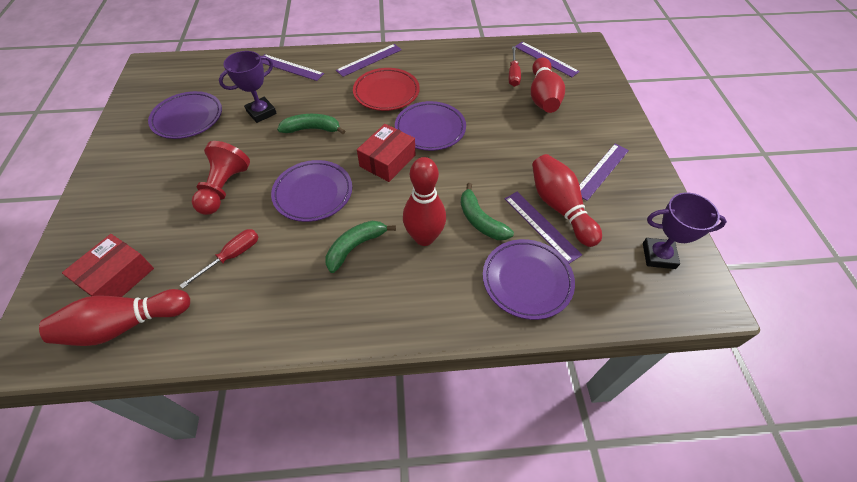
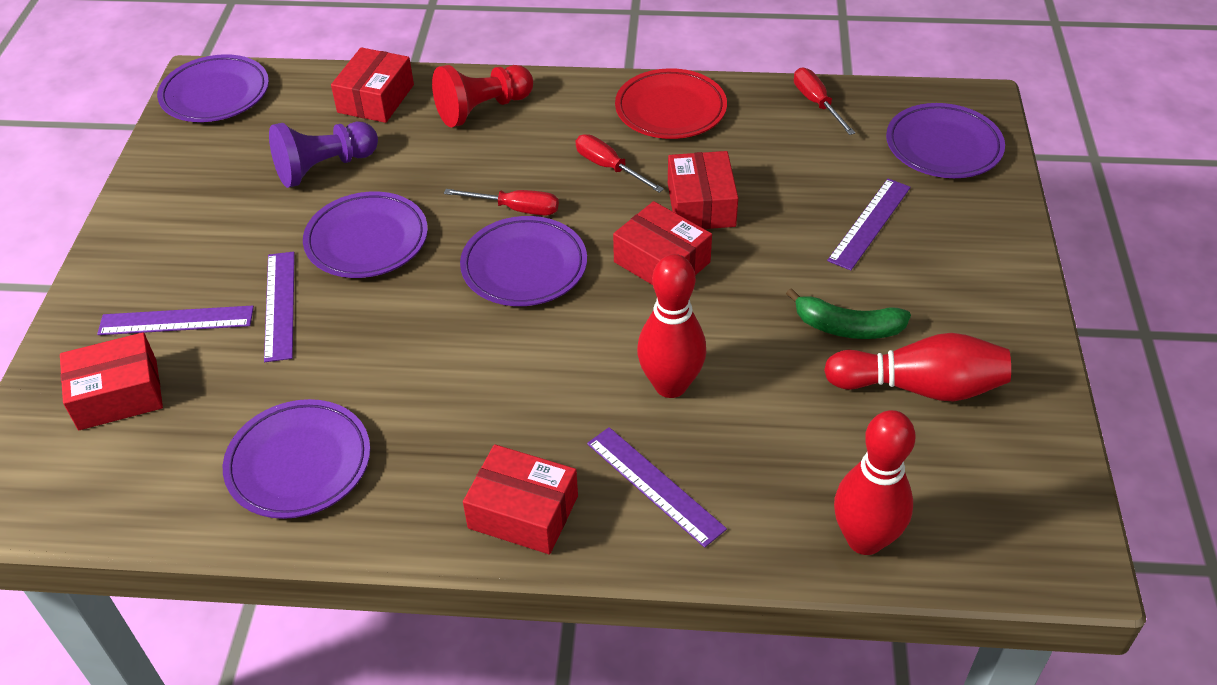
green banana: 3 -> 1
purple pawn: 0 -> 1
purple plate: 4 -> 5
purple ruler: 5 -> 4
purple trophy: 2 -> 0
red bowling pin: 4 -> 3
red box: 2 -> 5
red screwdriver: 2 -> 3

